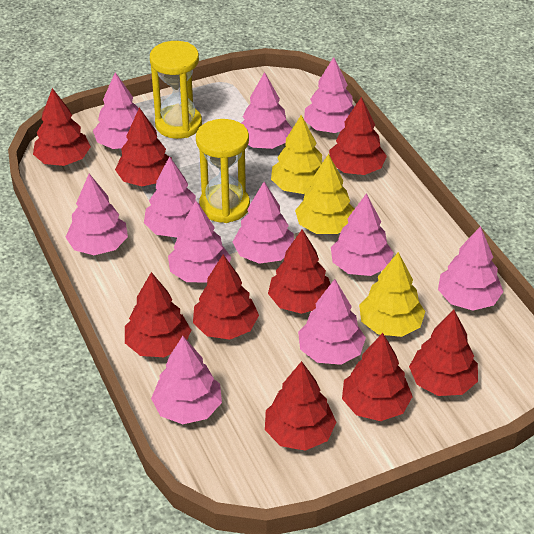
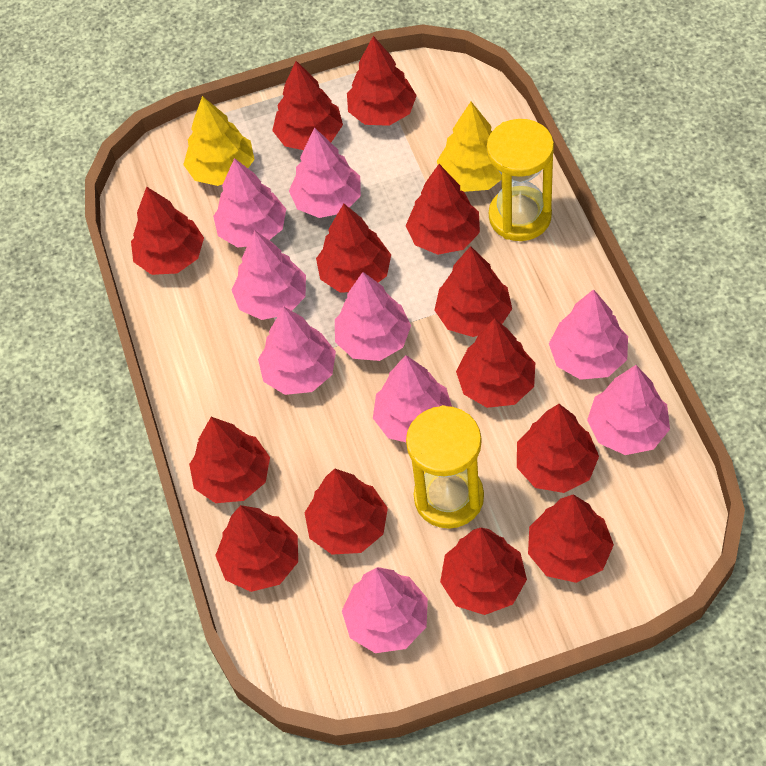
pink tree: 11 -> 9
red tree: 9 -> 13
yellow tree: 3 -> 2

